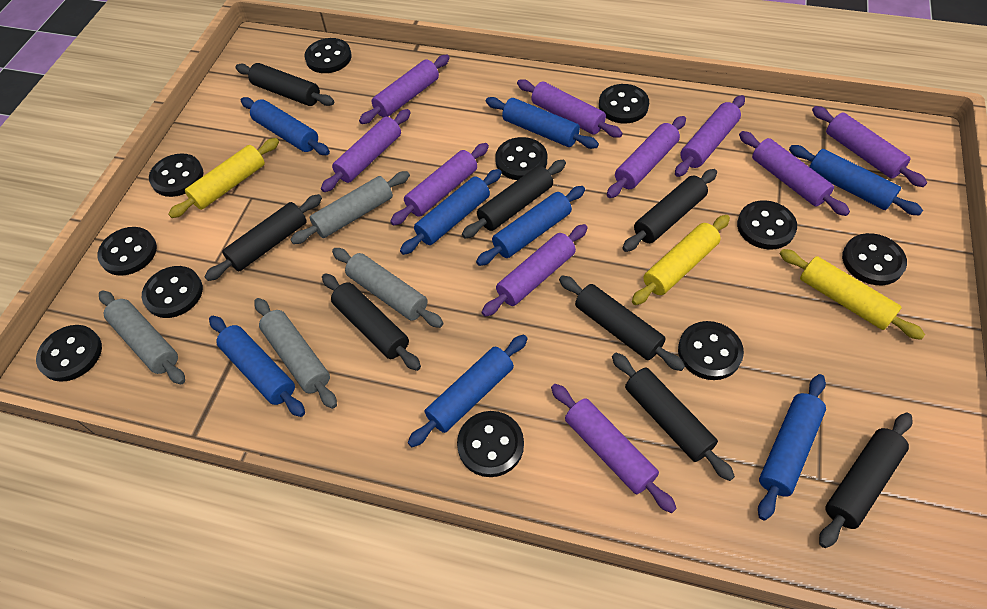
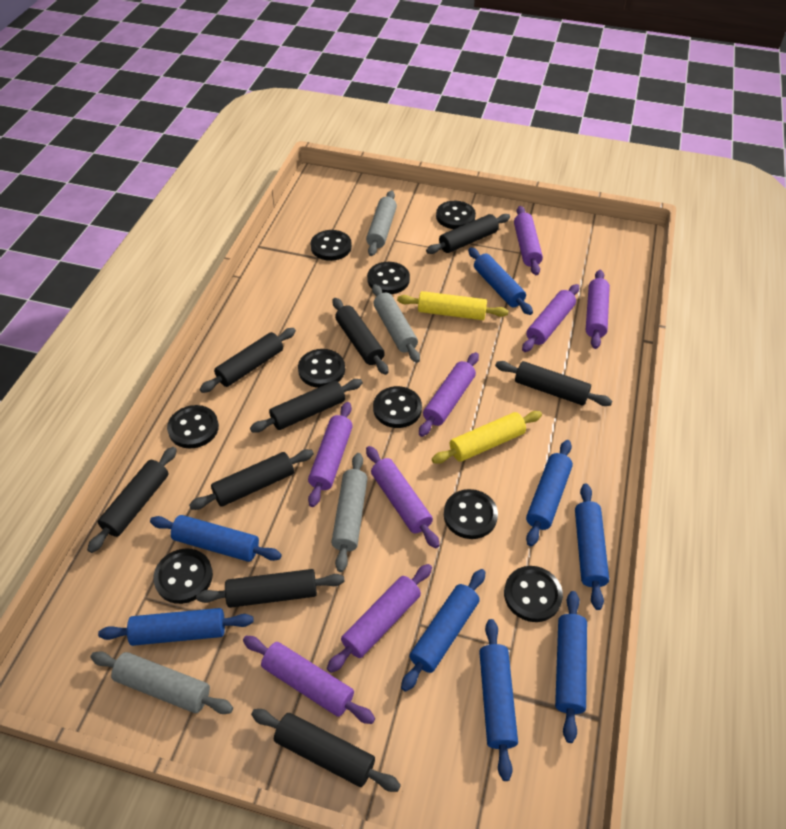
black button: 11 -> 9
black rolling pin: 8 -> 9
purple rolling pin: 10 -> 8
yellow rolling pin: 3 -> 2

